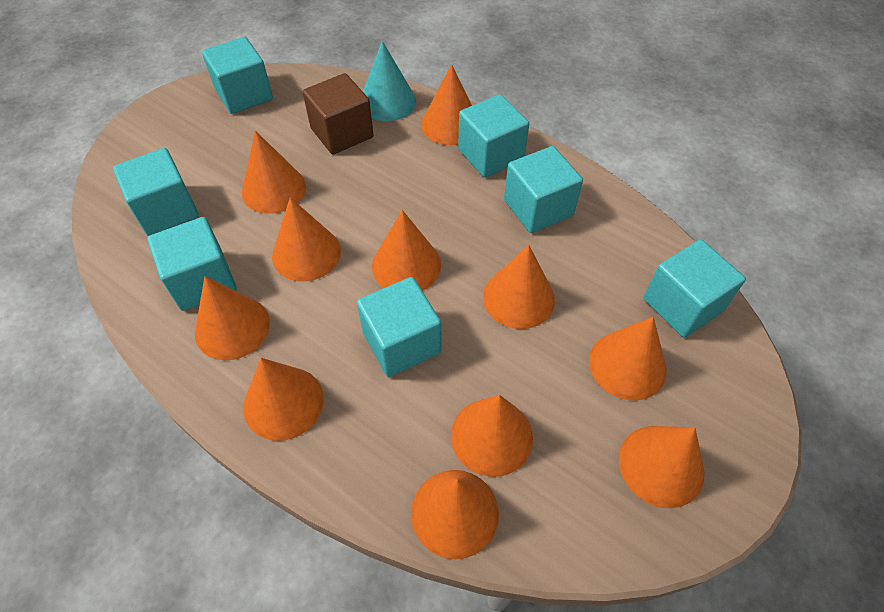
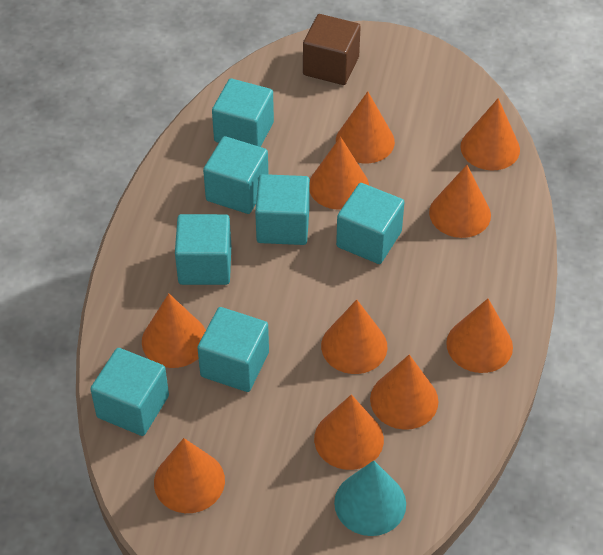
orange cone: 11 -> 10

